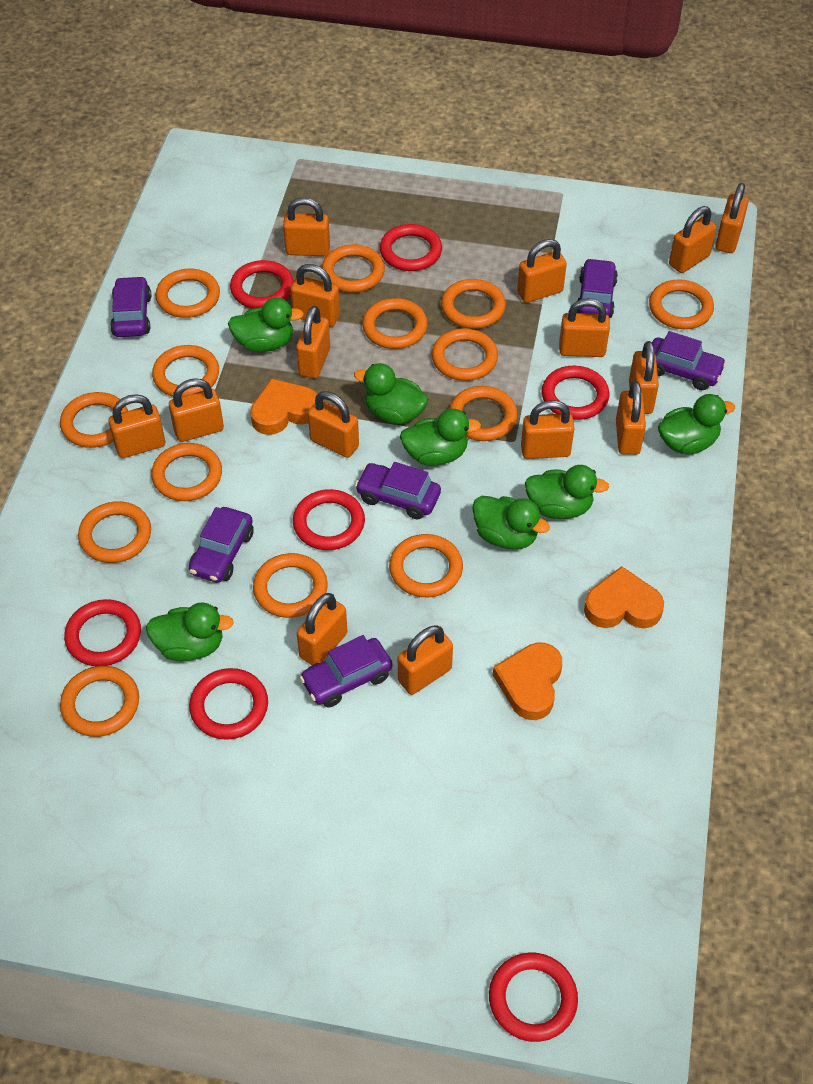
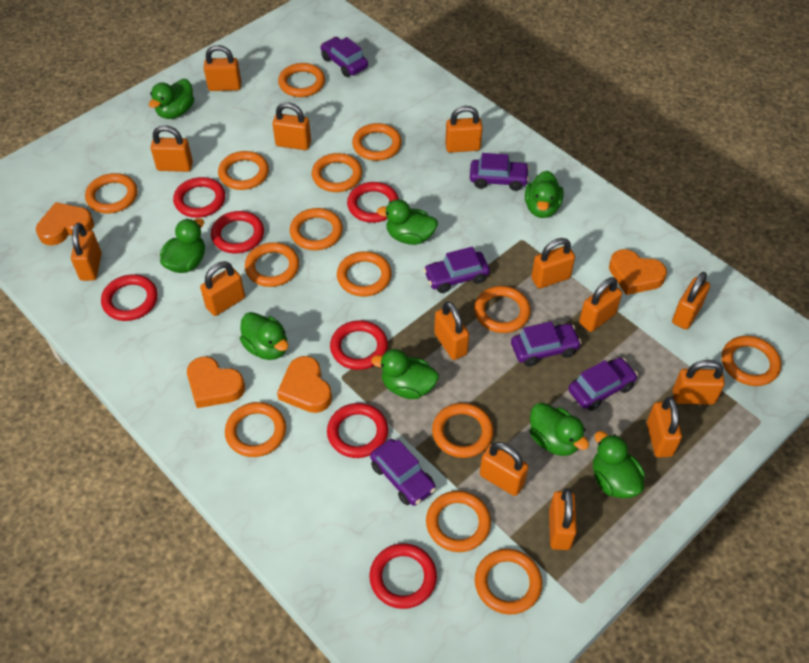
green duck: 7 -> 8
orange heart: 3 -> 4
orange padlock: 15 -> 14

